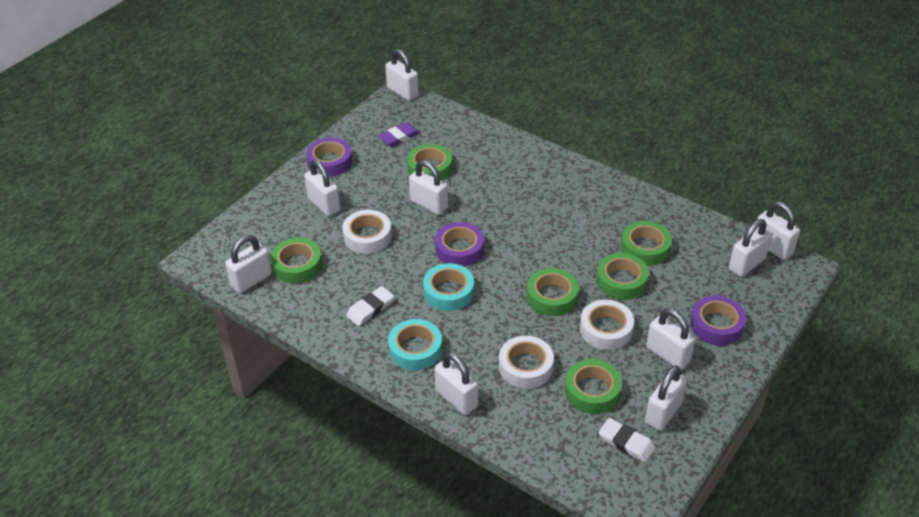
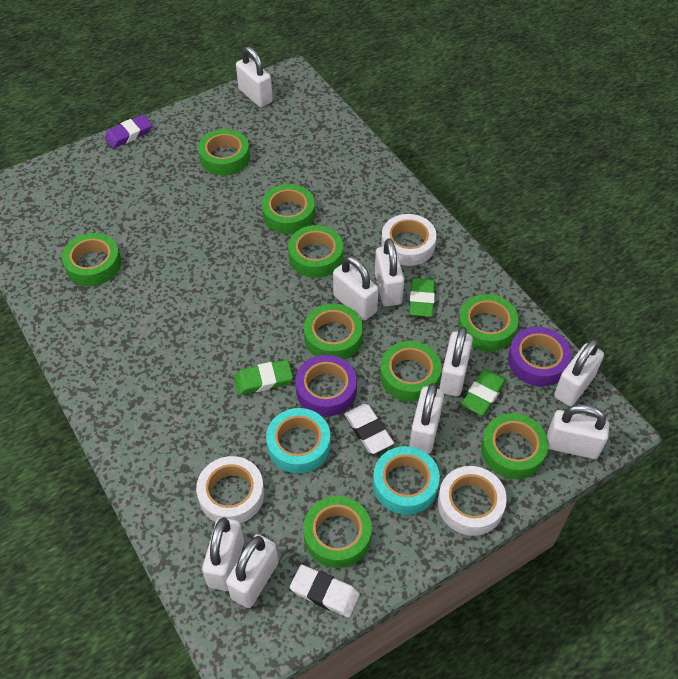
green eraser: 0 -> 3
green tape: 6 -> 9
purple tape: 3 -> 2

